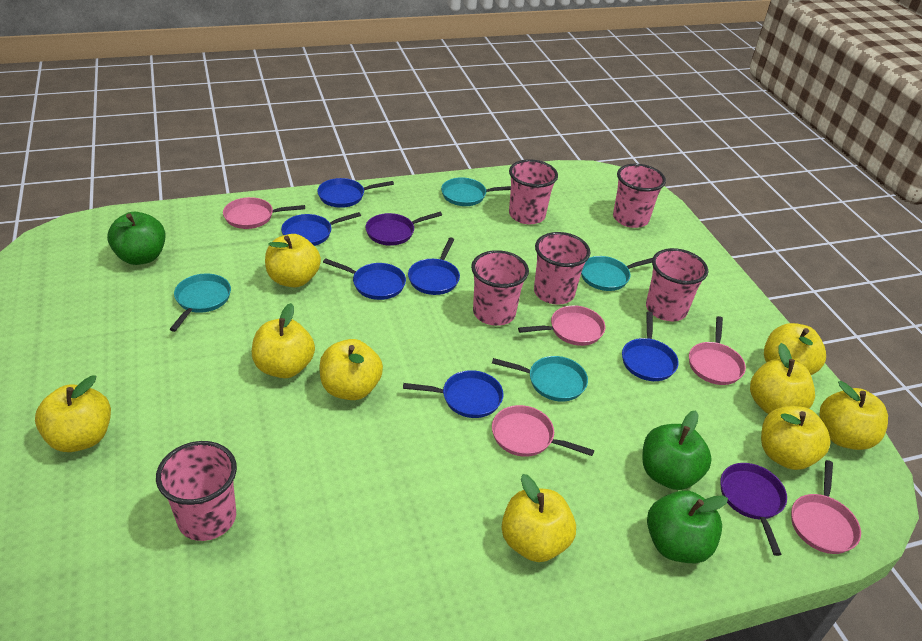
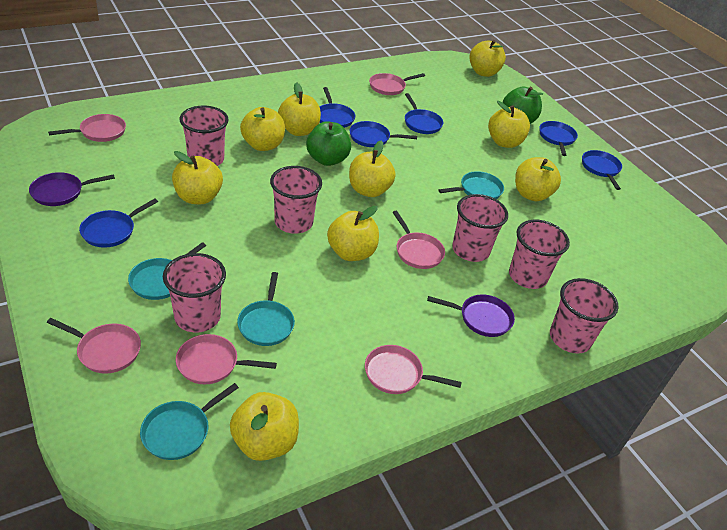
green apple: 3 -> 2
pink pan: 5 -> 6

